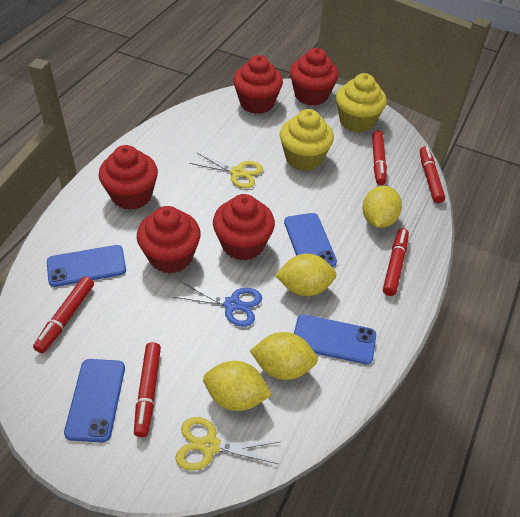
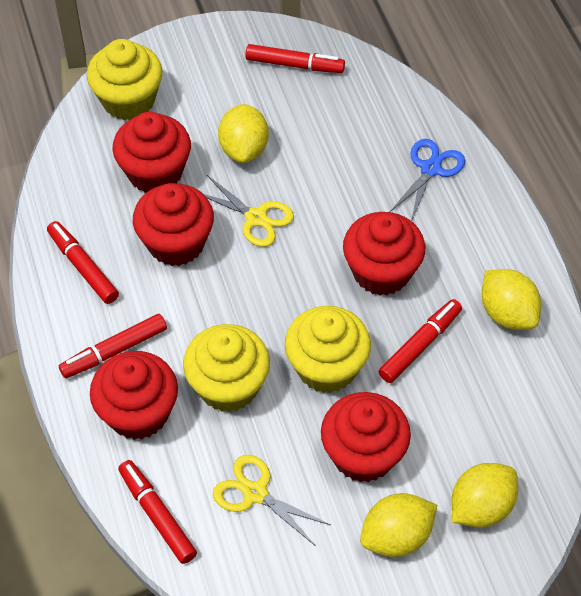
blue phone: 4 -> 0
yellow cupcake: 2 -> 3

